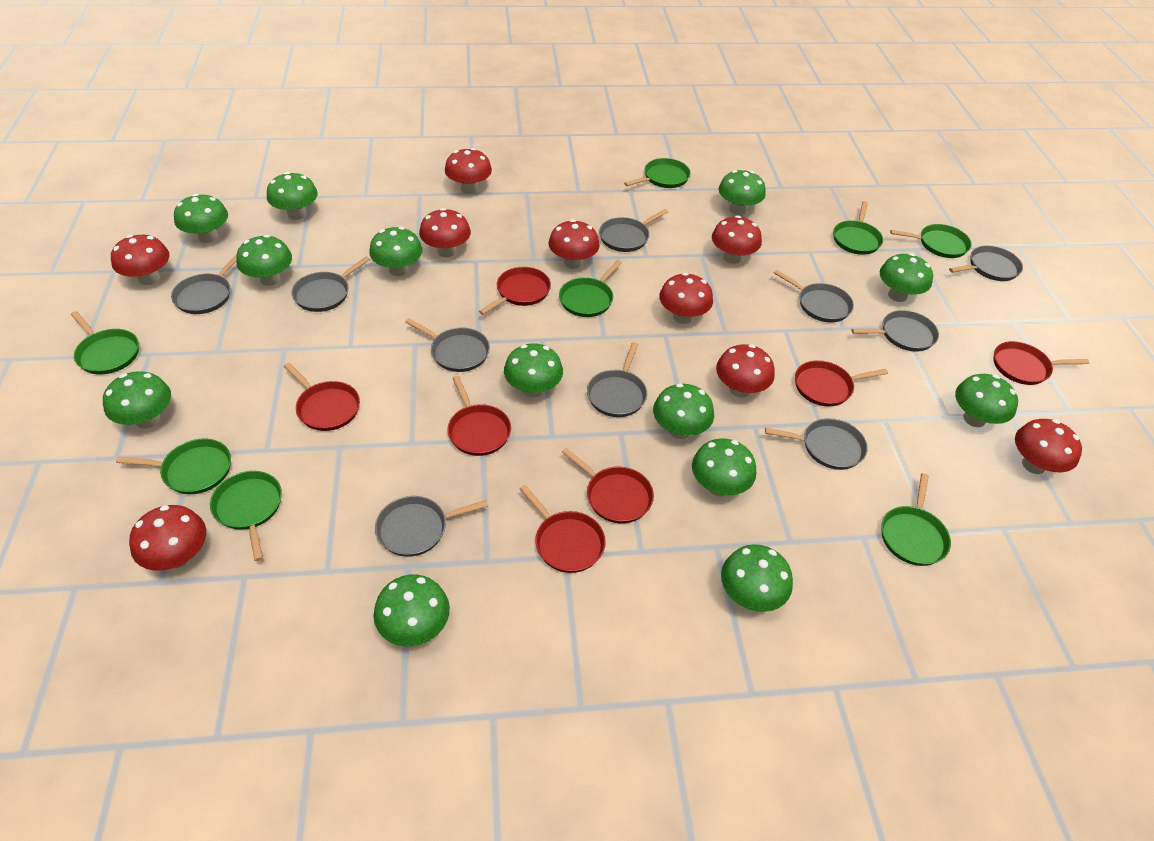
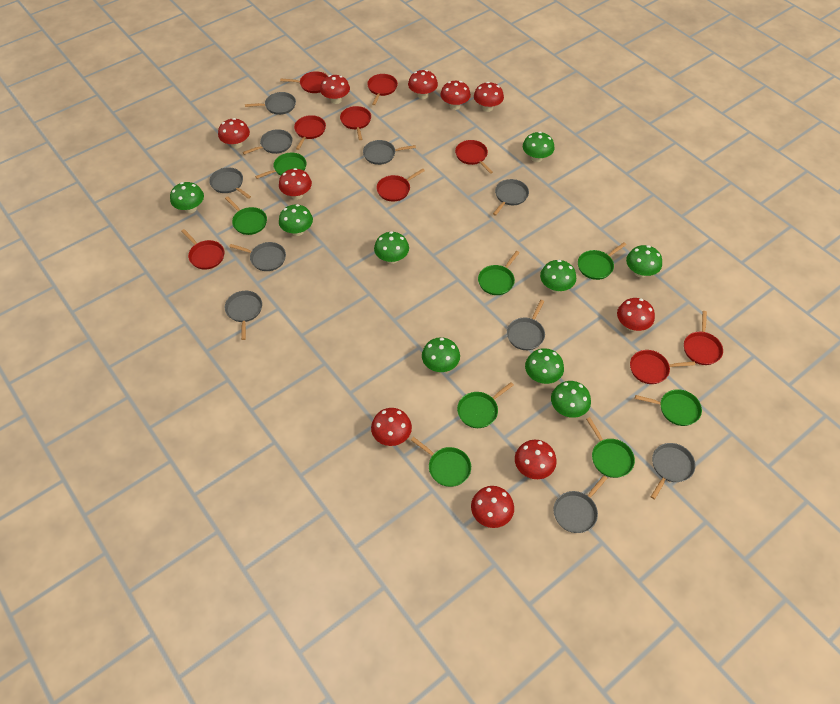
green mushroom: 13 -> 9
red mushroom: 9 -> 10
red pan: 7 -> 9

